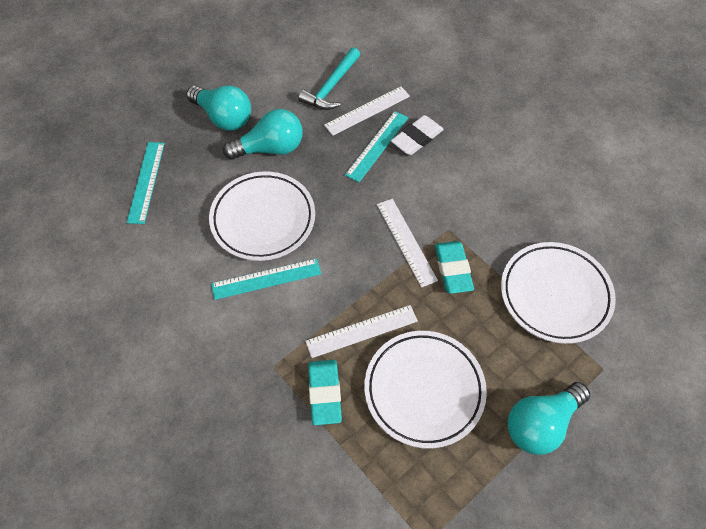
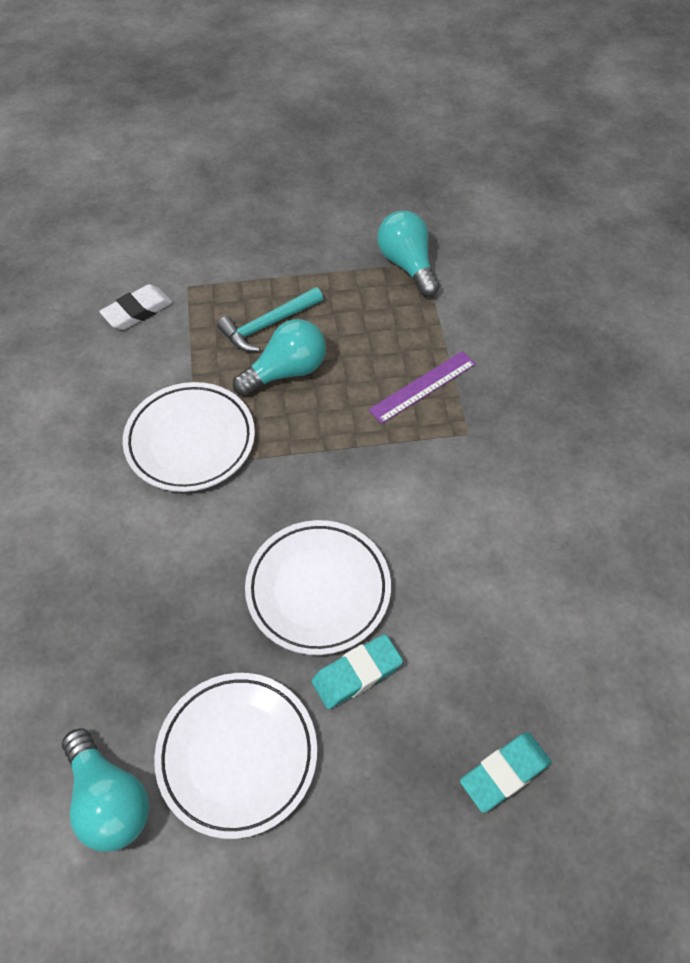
purple ruler: 0 -> 1
turquoise ruler: 3 -> 0
white ruler: 3 -> 0

